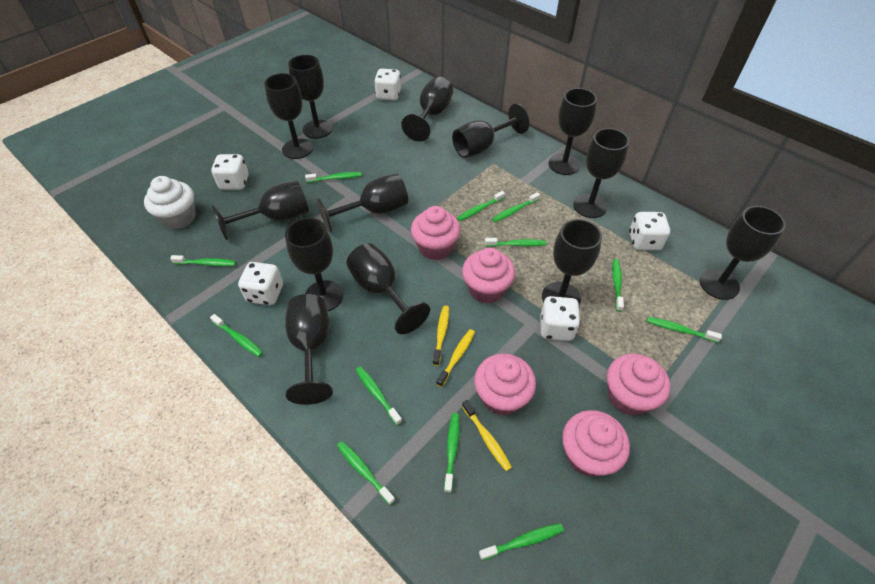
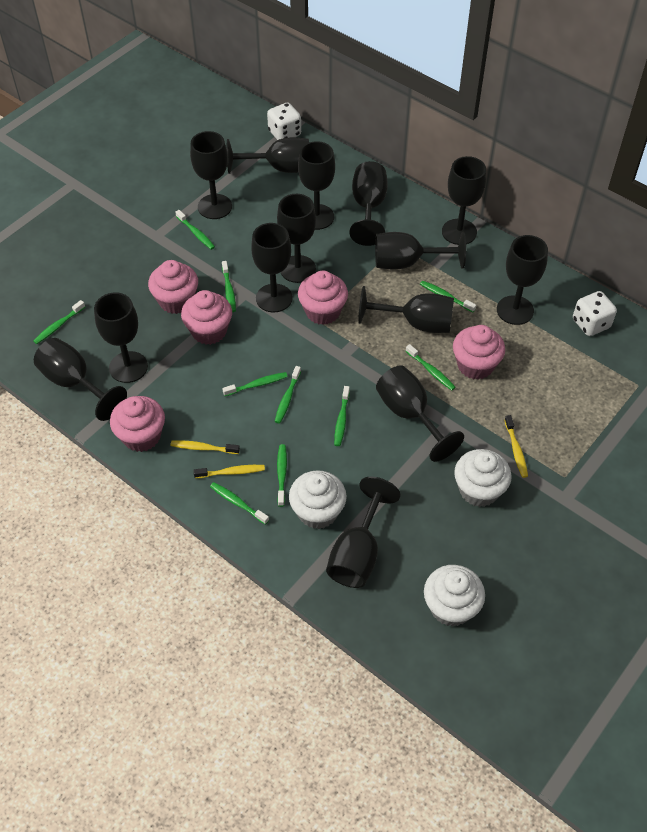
black goblet: 13 -> 14
green toothbrush: 12 -> 10
white cupcake: 1 -> 3
white dice: 5 -> 2

